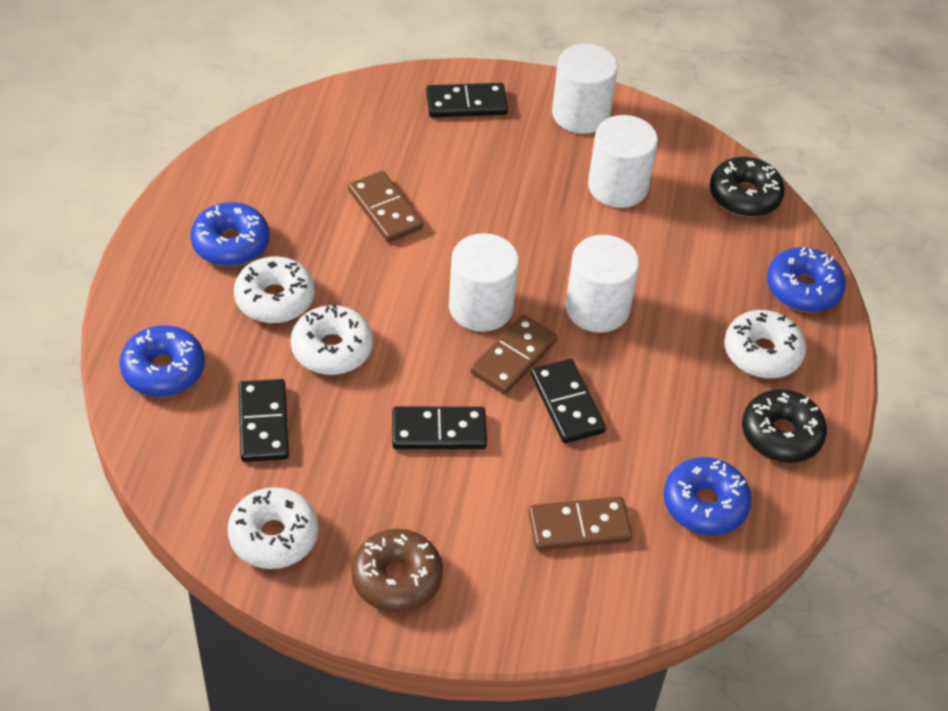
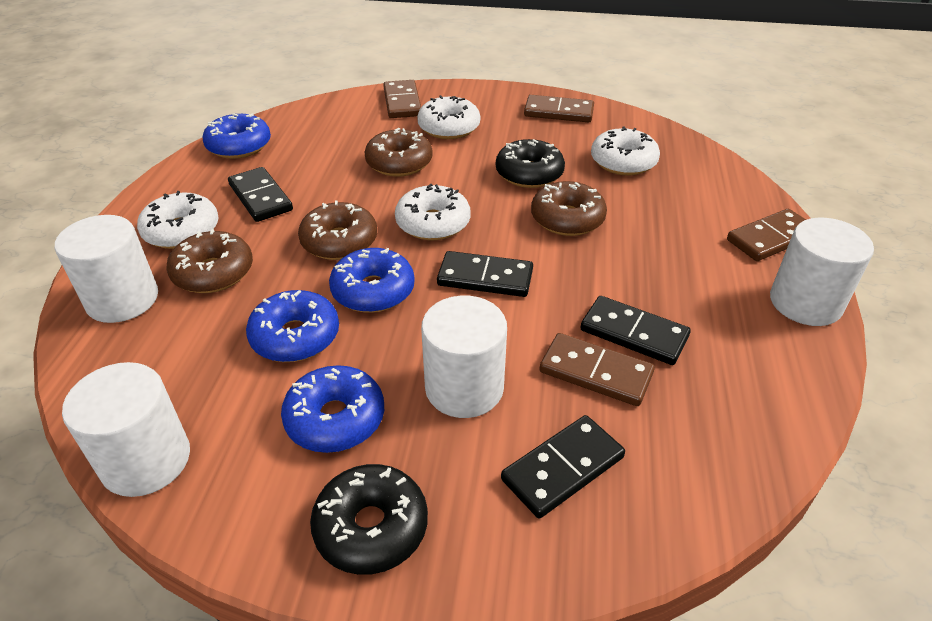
brown domino: 3 -> 4
brown donut: 1 -> 4

